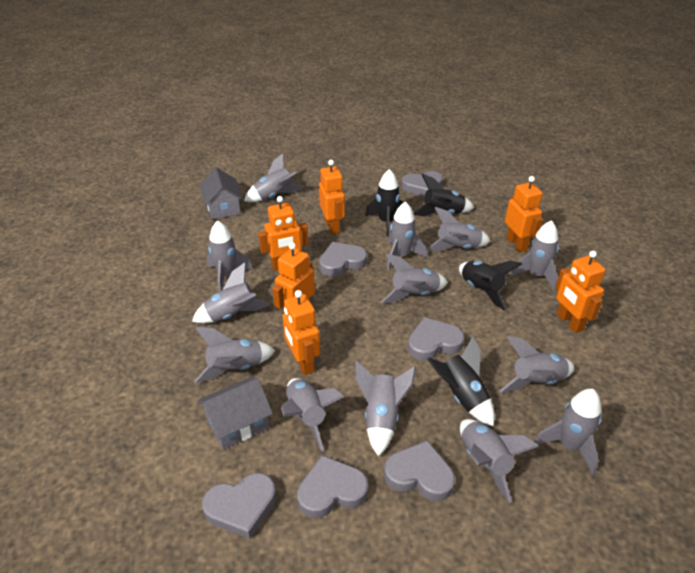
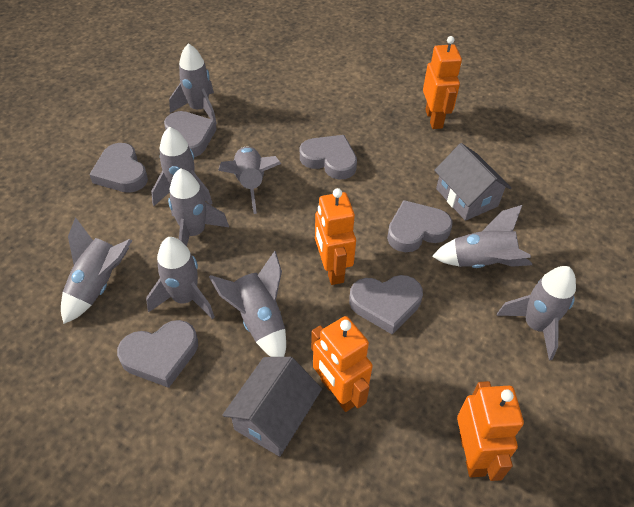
black rocket: 4 -> 0
grey rocket: 13 -> 9
orange robot: 6 -> 4

